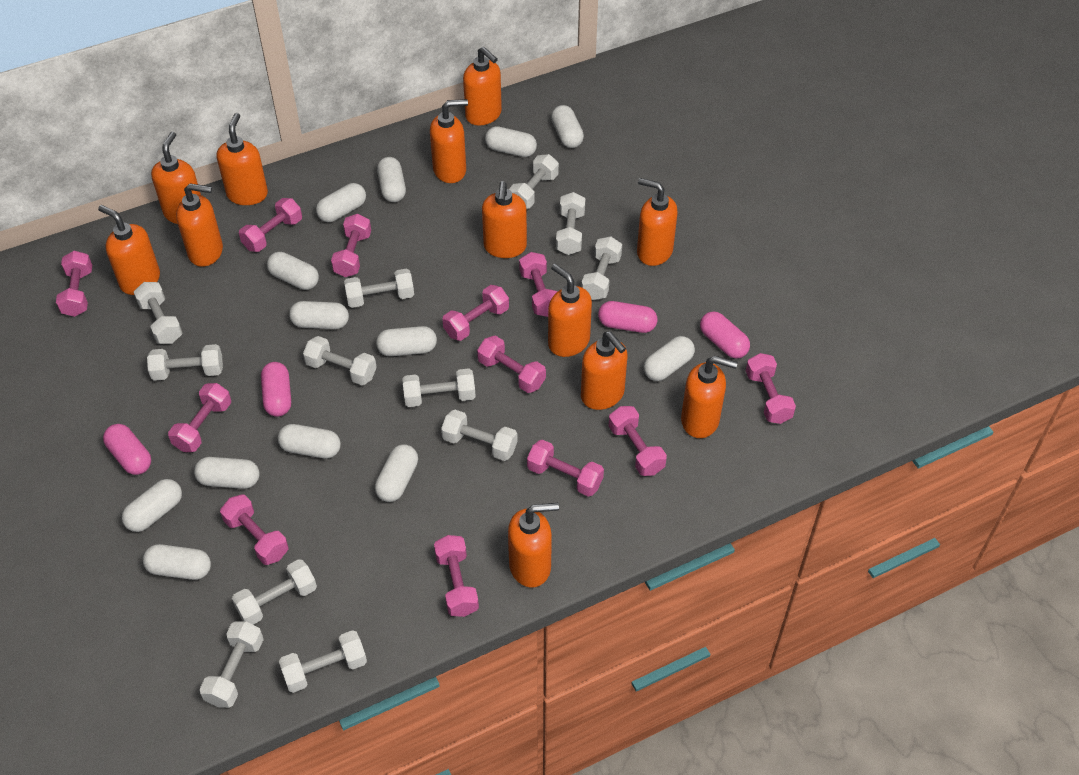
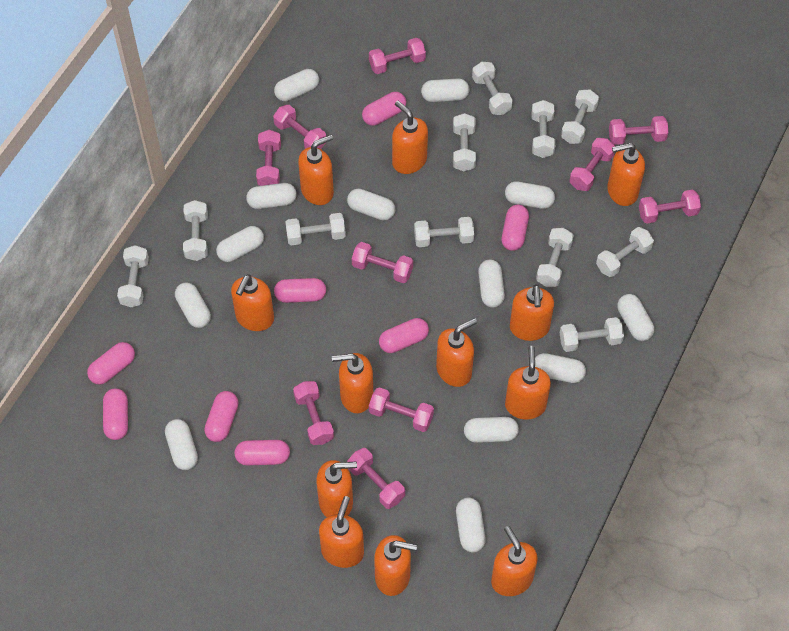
pink capsule: 4 -> 8
pink dumbbell: 12 -> 10
white dumbbell: 12 -> 11

